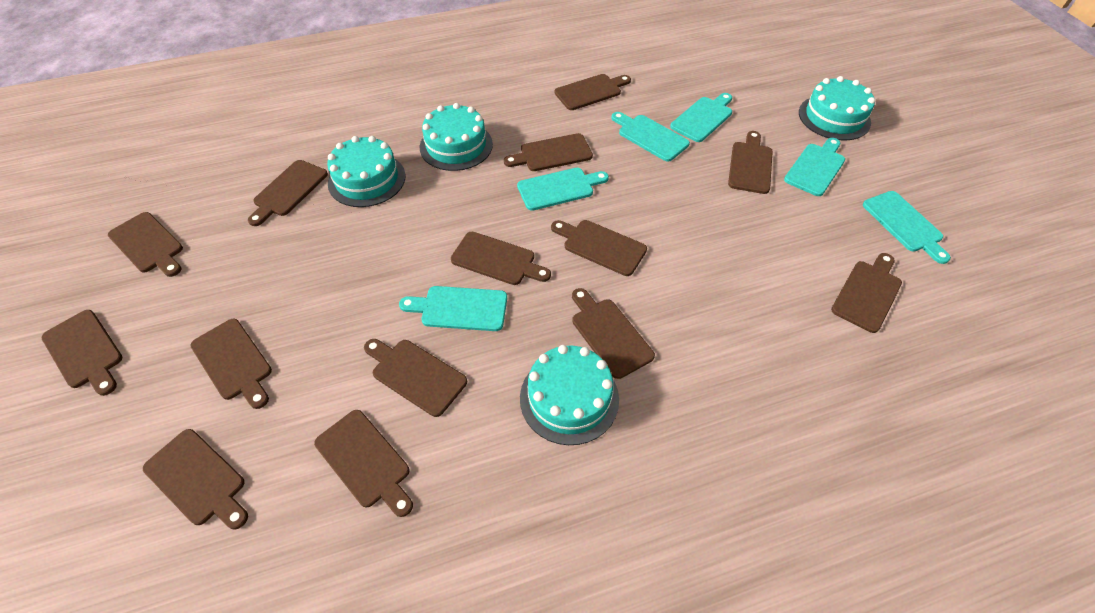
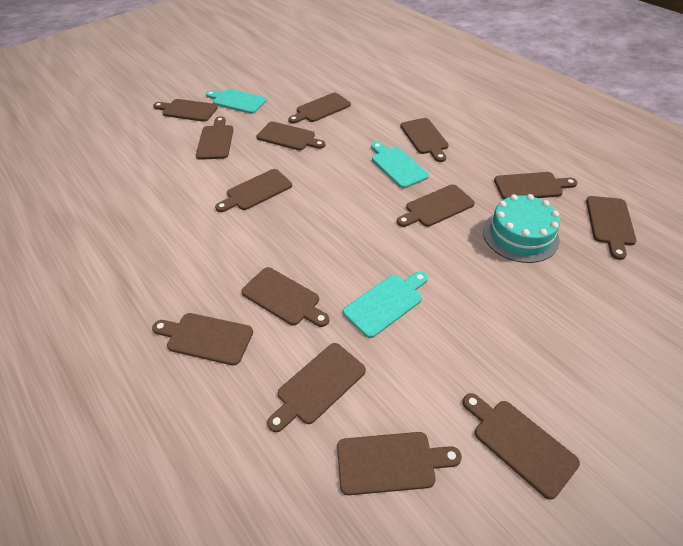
turquoise cake: 4 -> 1
turquoise cutting board: 6 -> 3

